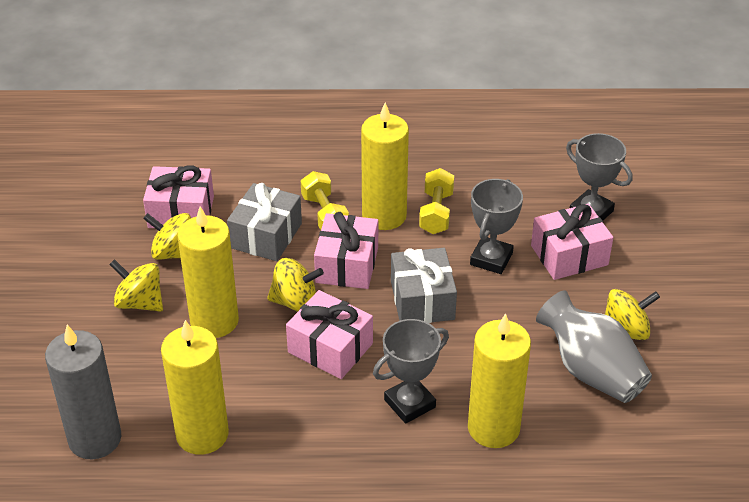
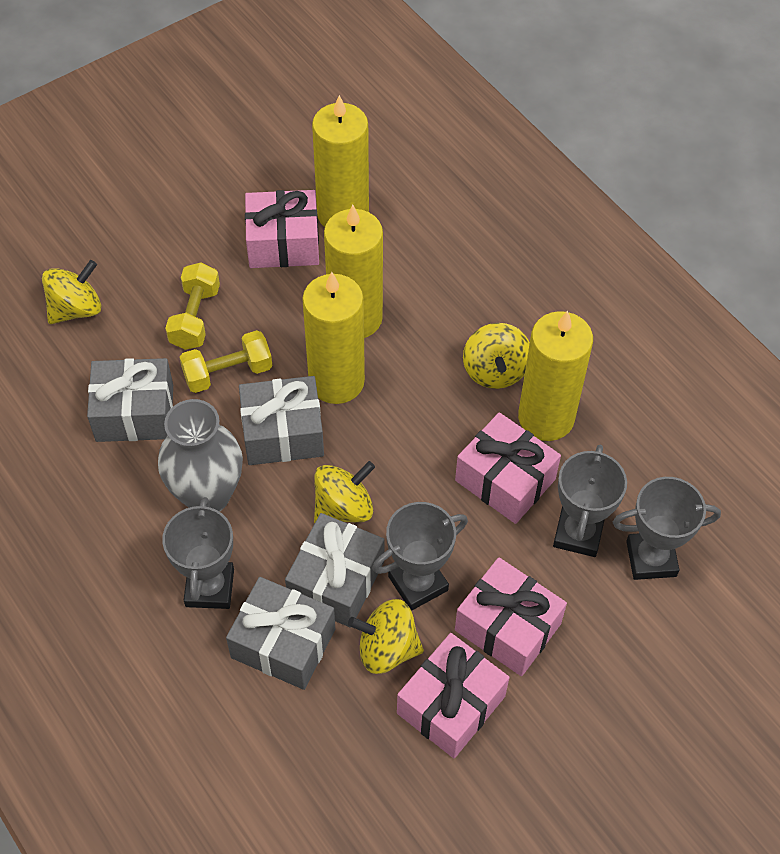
grey candle: 1 -> 0
grey gift: 2 -> 4
grey trophy: 3 -> 4

